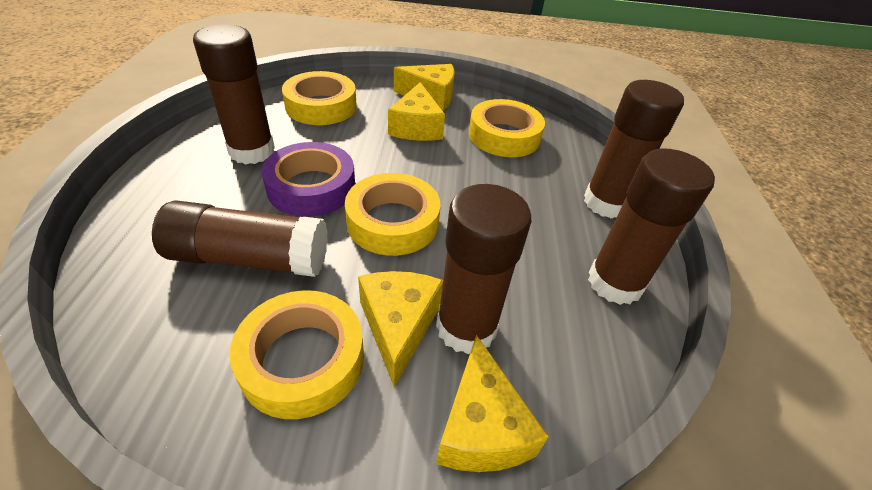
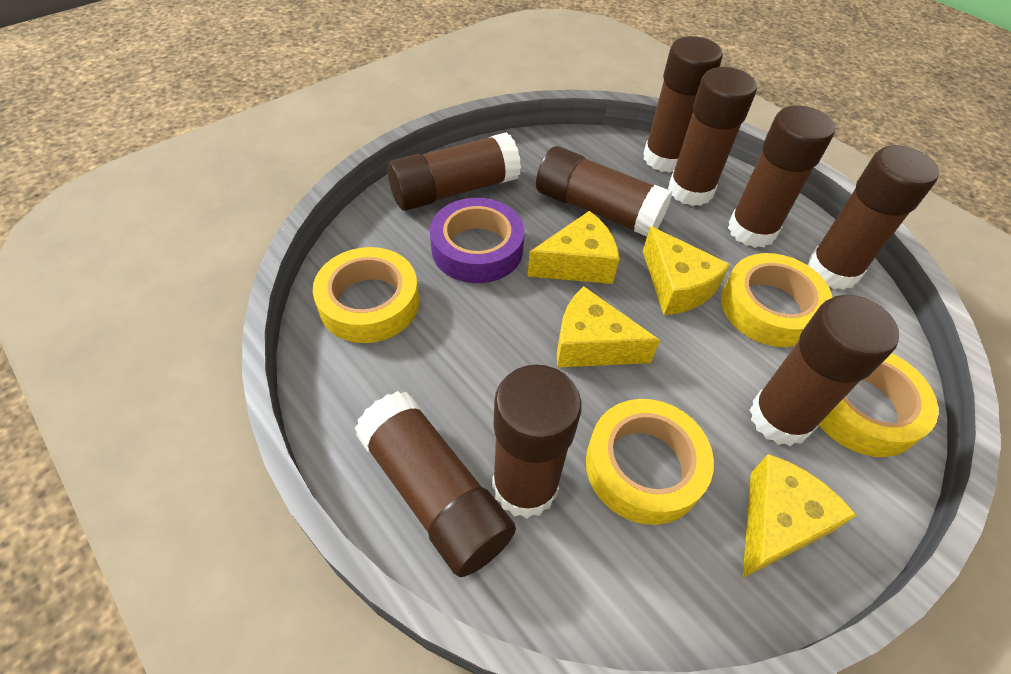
brown glue stick: 5 -> 9

